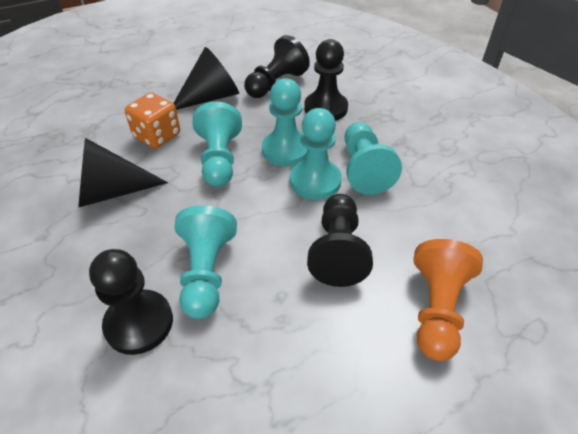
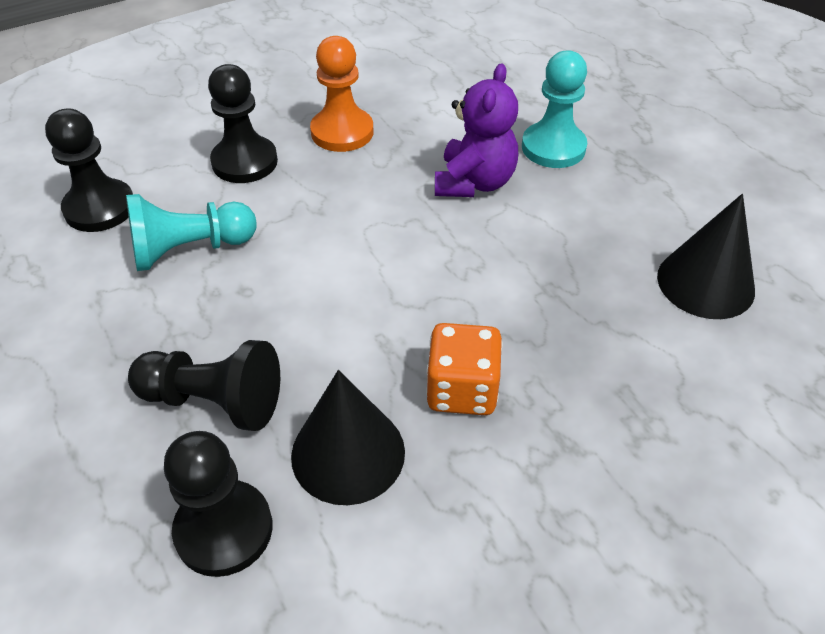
purple teddy bear: 0 -> 1
turquoise pawn: 5 -> 2

